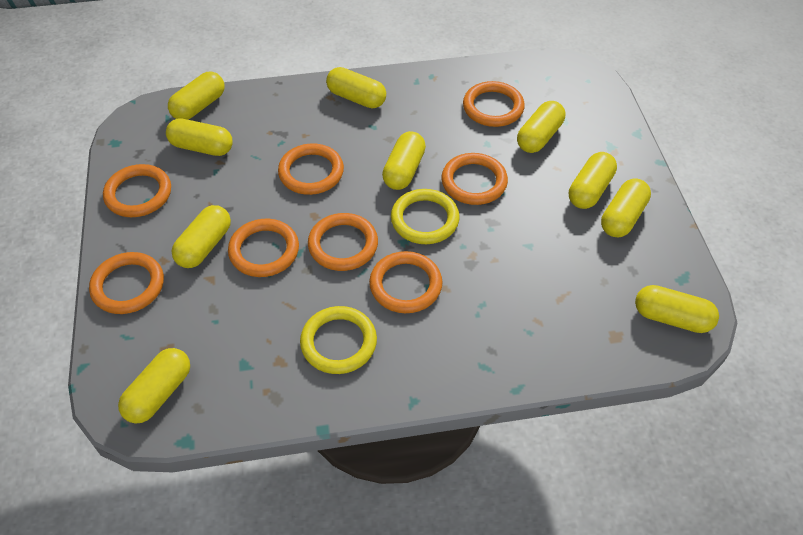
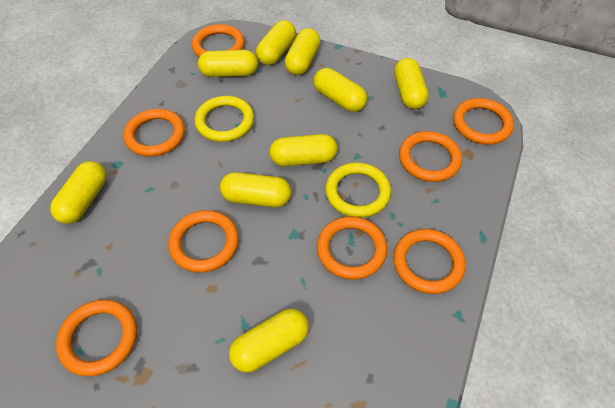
yellow capsule: 10 -> 9

